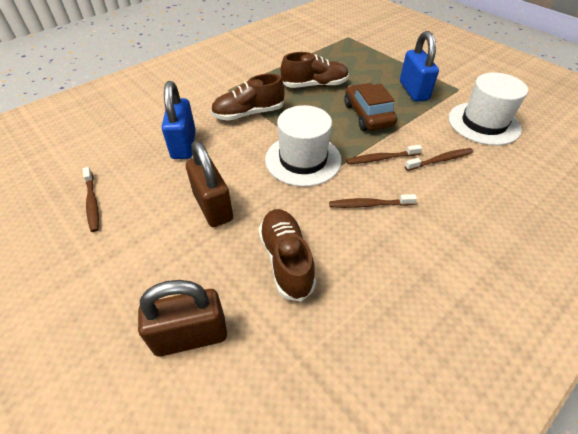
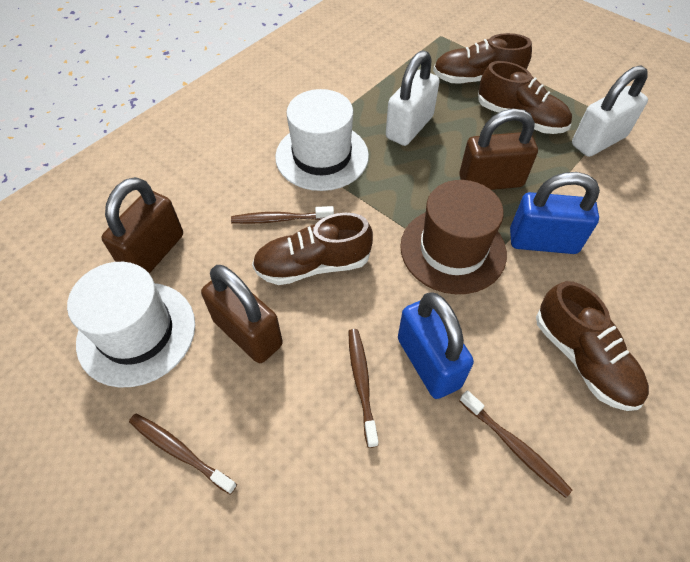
brown car: 1 -> 0
brown hat: 0 -> 1
brown padlock: 2 -> 3
brown shoe: 3 -> 4
white padlock: 0 -> 2

